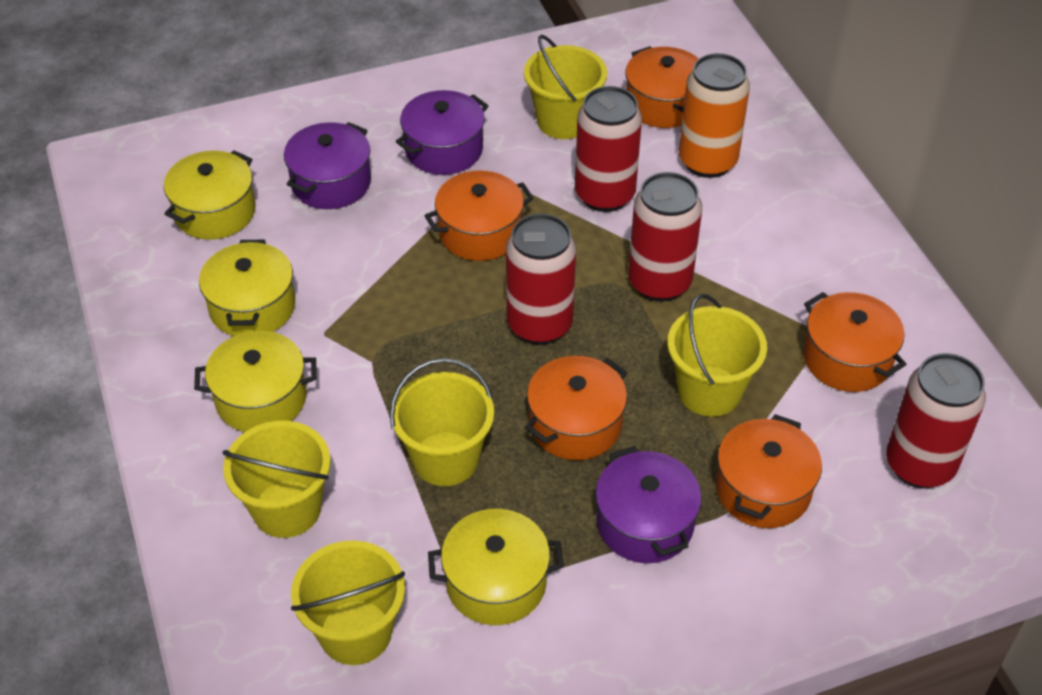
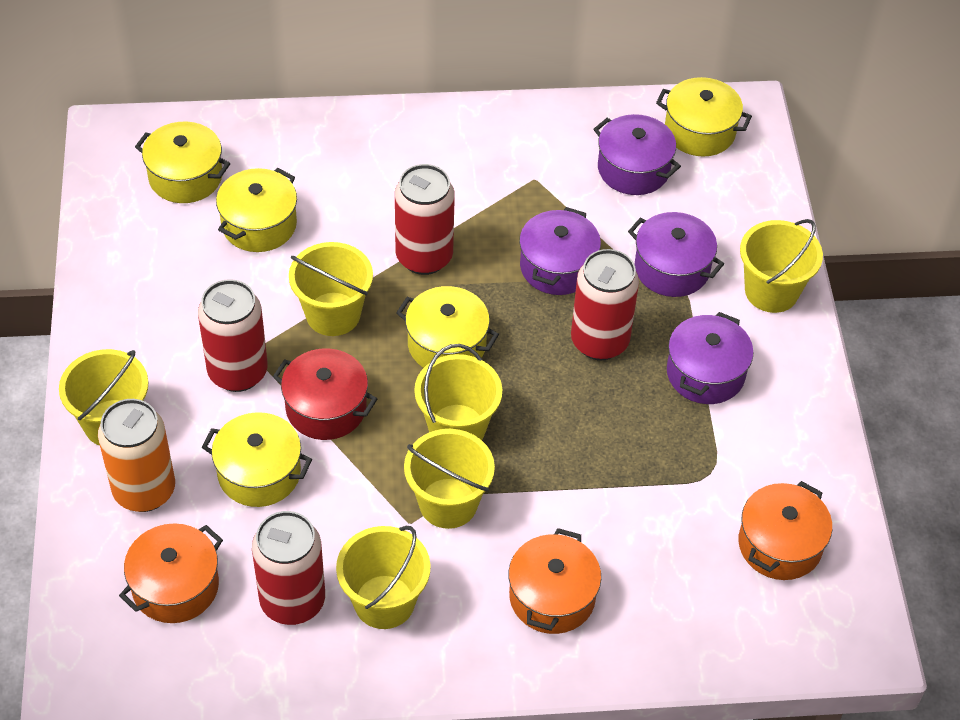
orange pot: 5 -> 3
purple pot: 3 -> 4
red pot: 0 -> 1
yellow bucket: 5 -> 6
yellow pot: 4 -> 5

